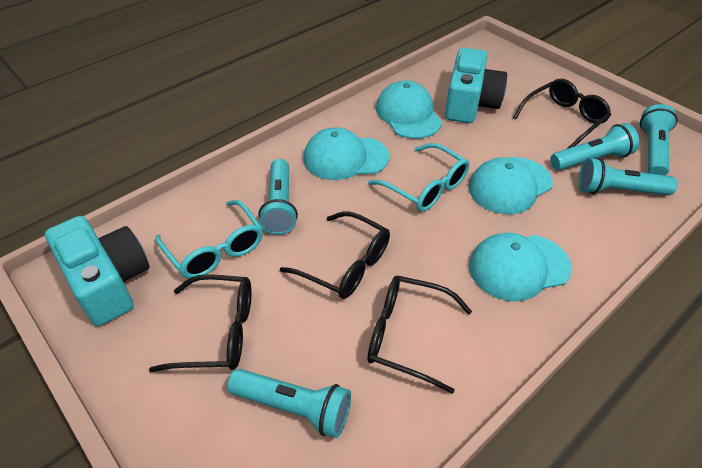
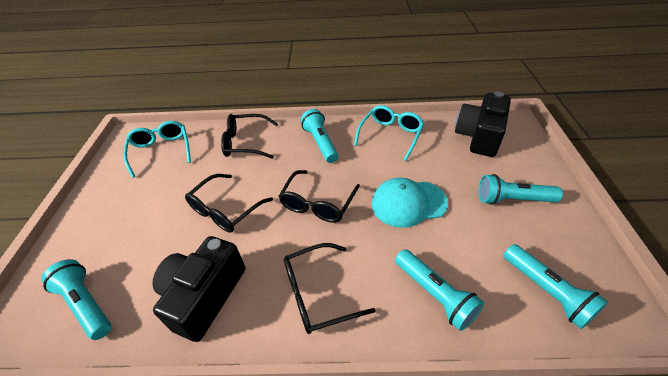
black camera: 0 -> 2
turquoise camera: 2 -> 0
turquoise cap: 4 -> 1

